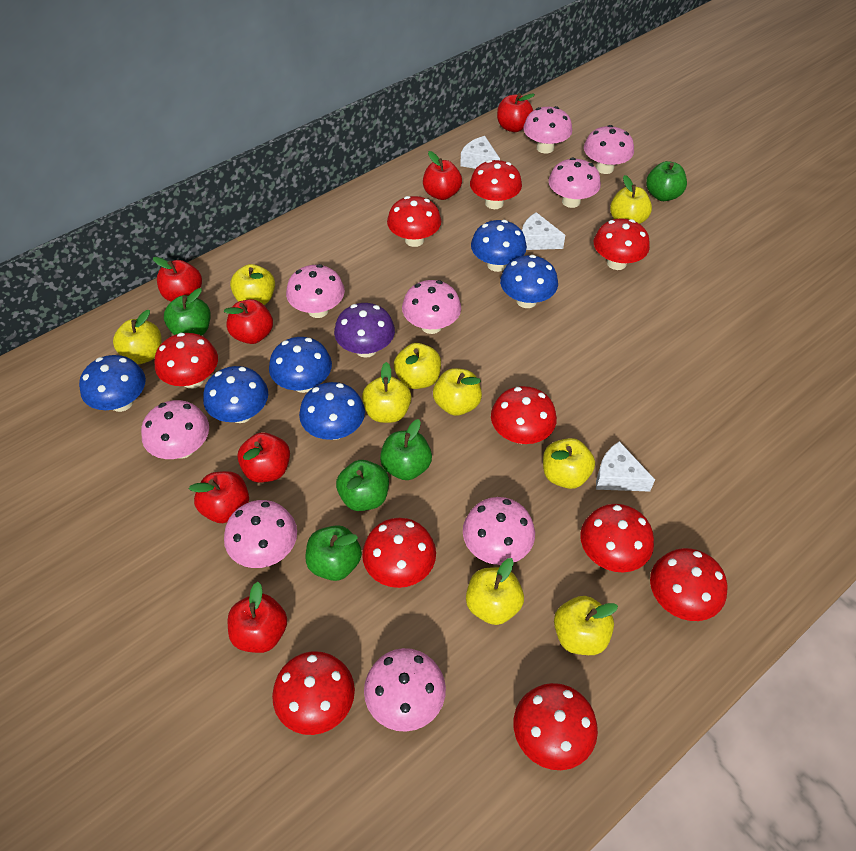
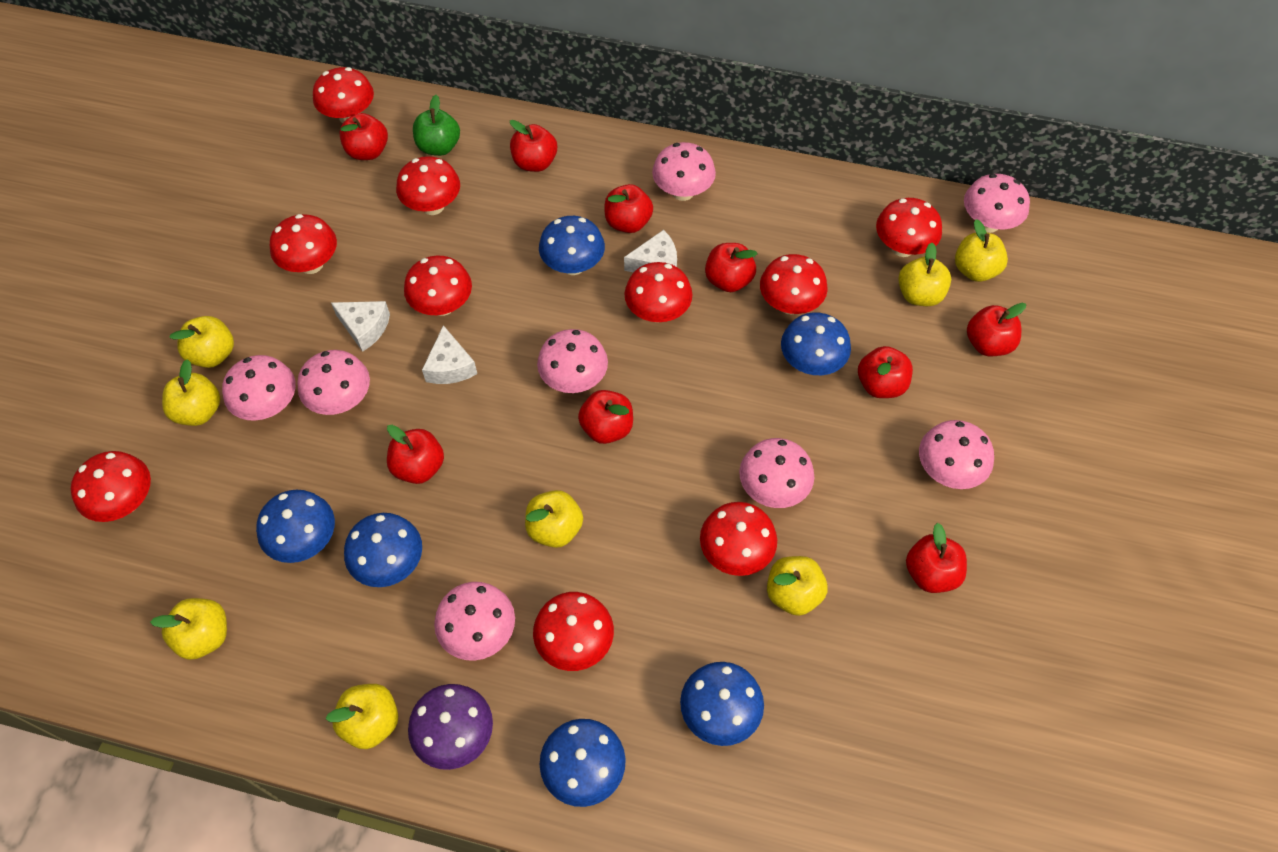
green apple: 5 -> 1
pink mushroom: 9 -> 8
red apple: 7 -> 9
yellow apple: 9 -> 8

